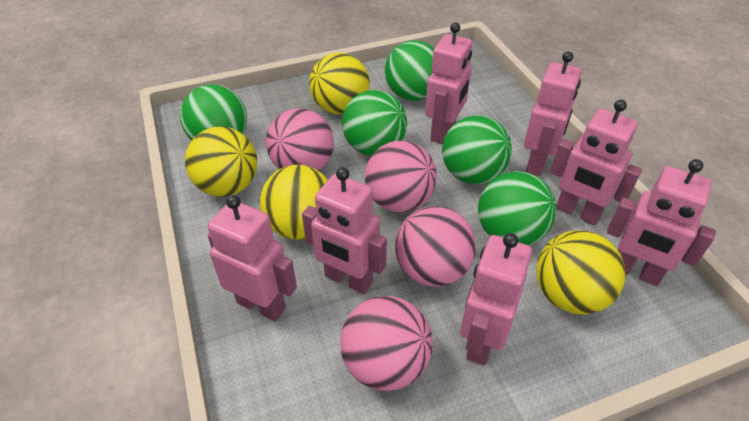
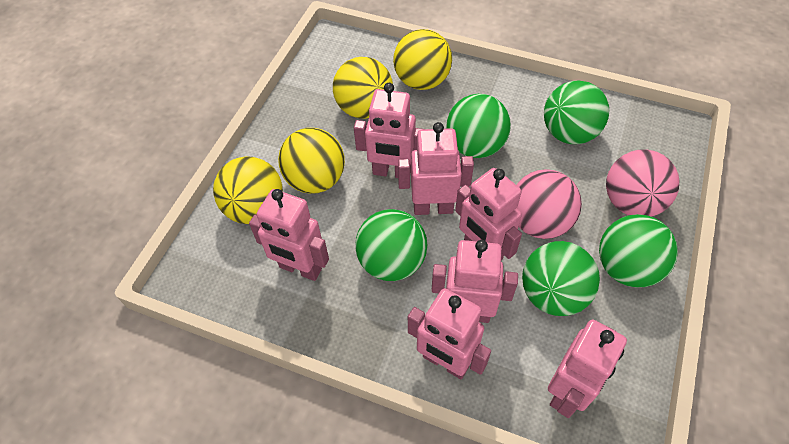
pink ball: 4 -> 2

